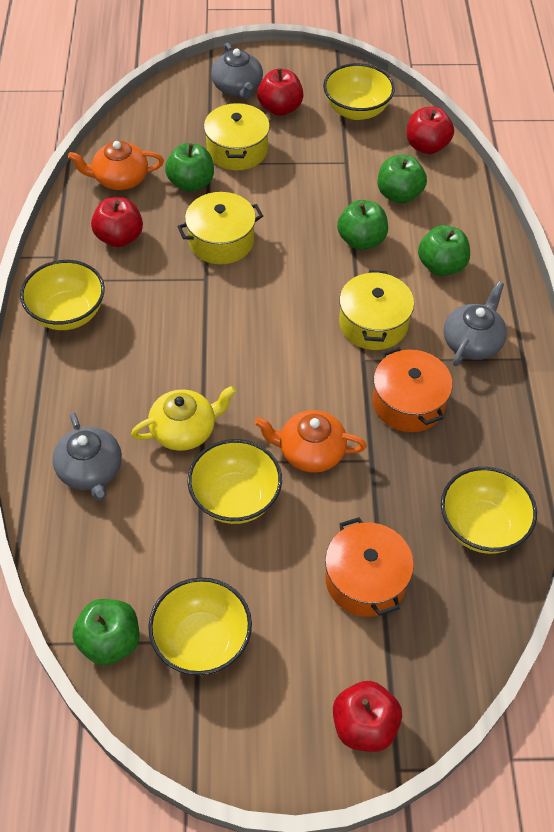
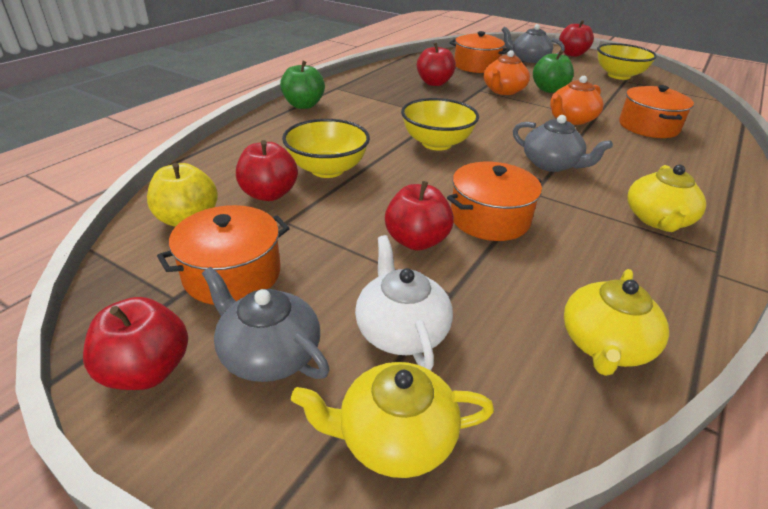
green apple: 5 -> 2
orange pot: 2 -> 4
red apple: 4 -> 5
white teapot: 0 -> 1
yellow apple: 0 -> 1
yellow bowl: 5 -> 3
yellow pot: 3 -> 0
yellow teapot: 1 -> 3

